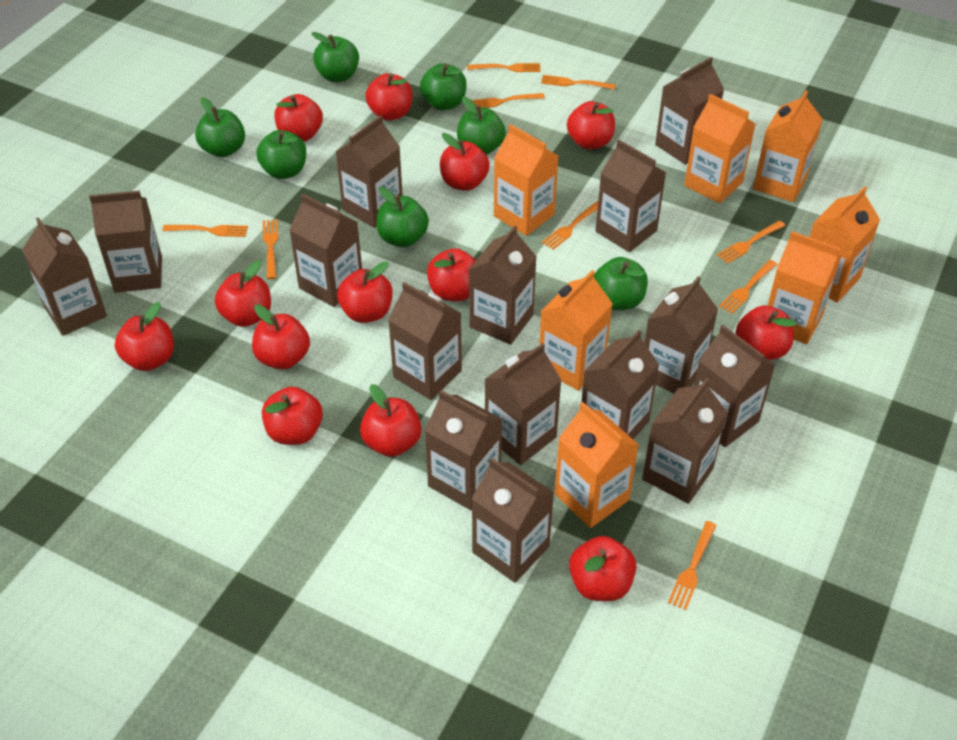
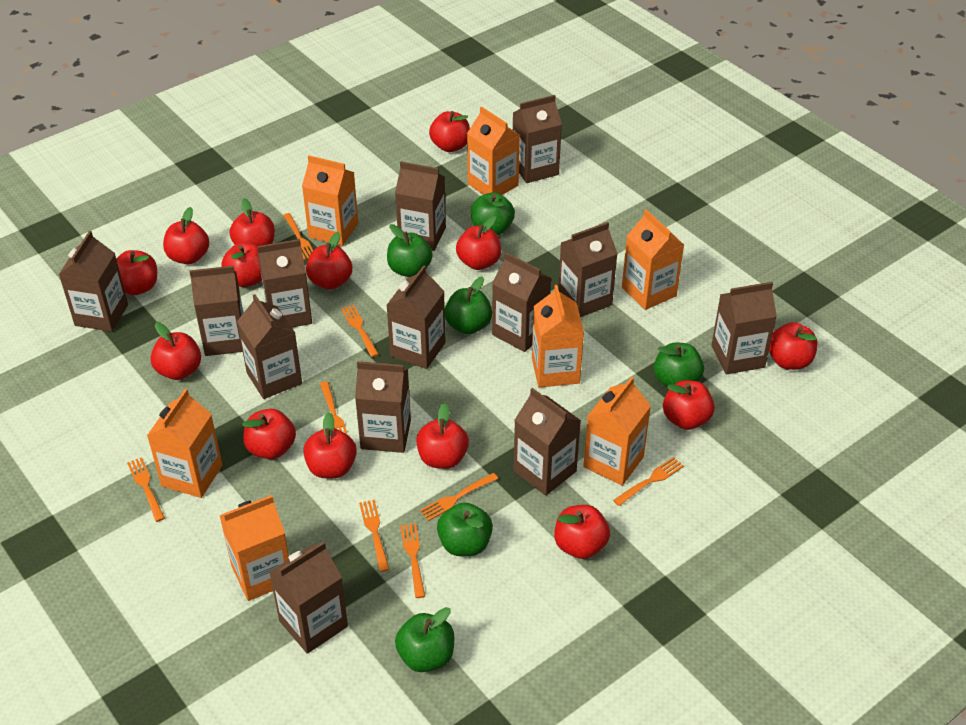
brown carton: 15 -> 13
green apple: 7 -> 6
orange fork: 9 -> 8
red apple: 13 -> 14

